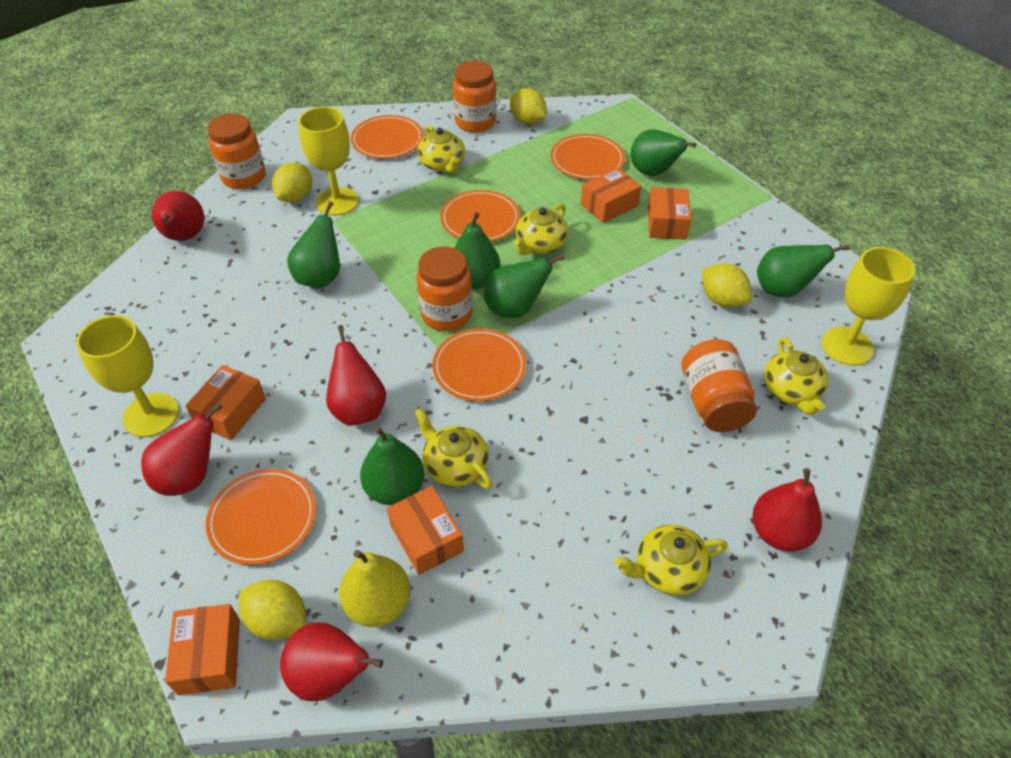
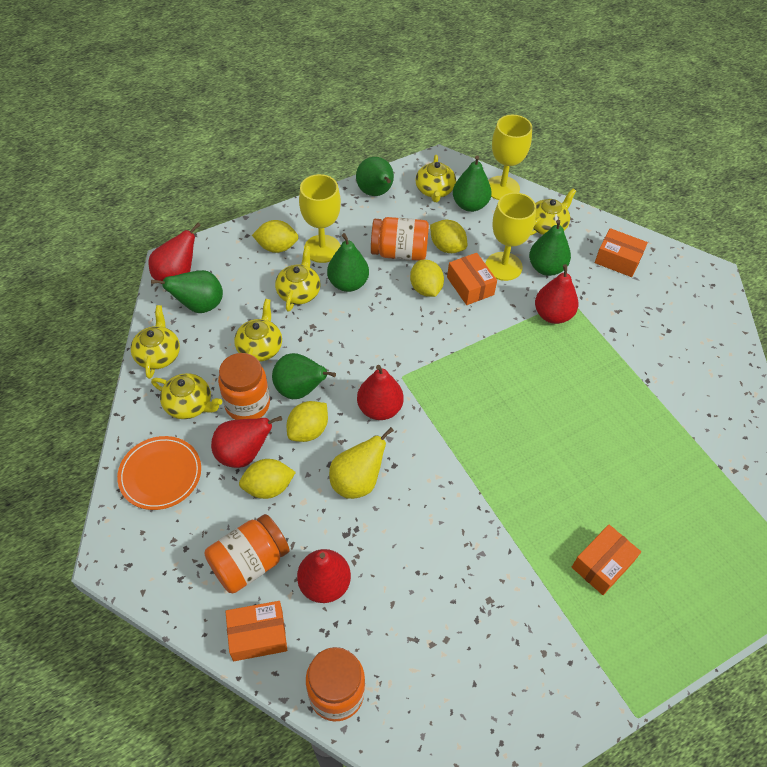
orange box: 5 -> 4
orange plate: 5 -> 1
yellow lemon: 4 -> 5
yellow teapot: 5 -> 6

